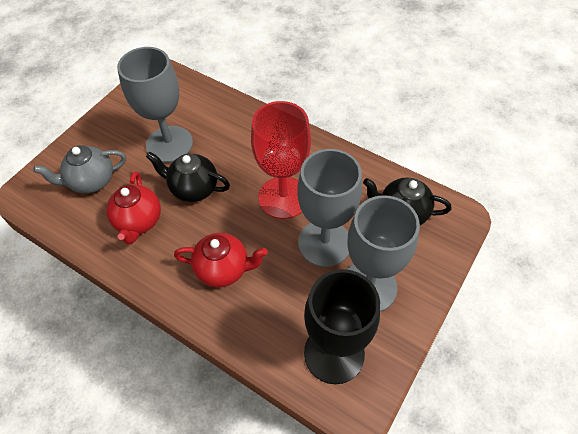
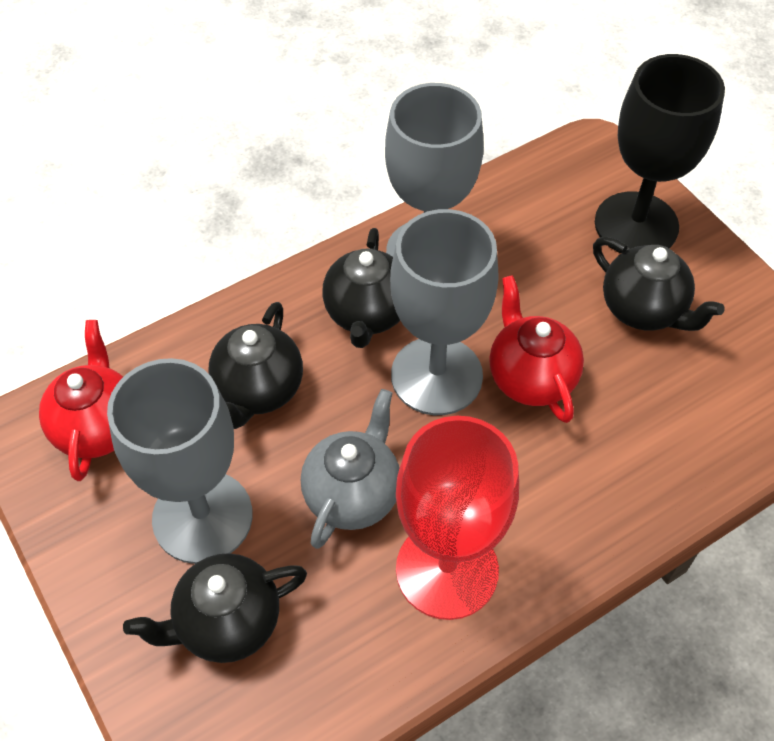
black teapot: 2 -> 4

